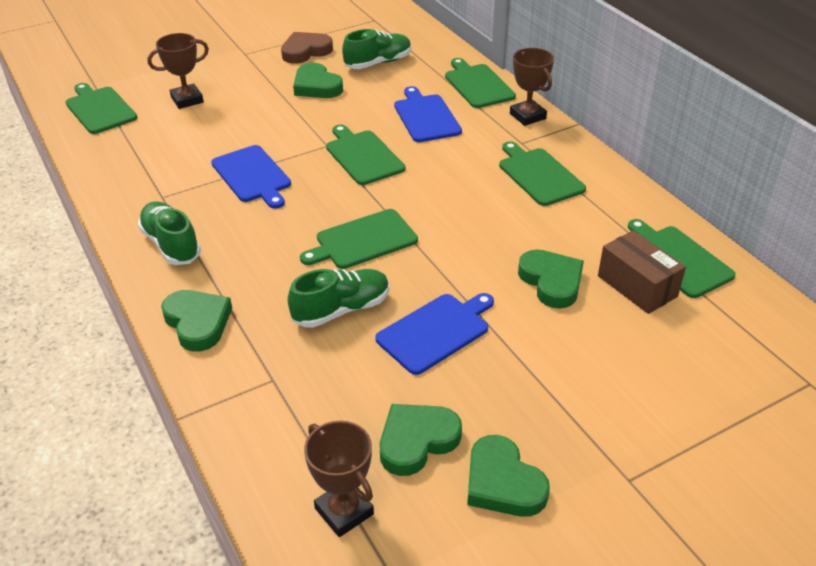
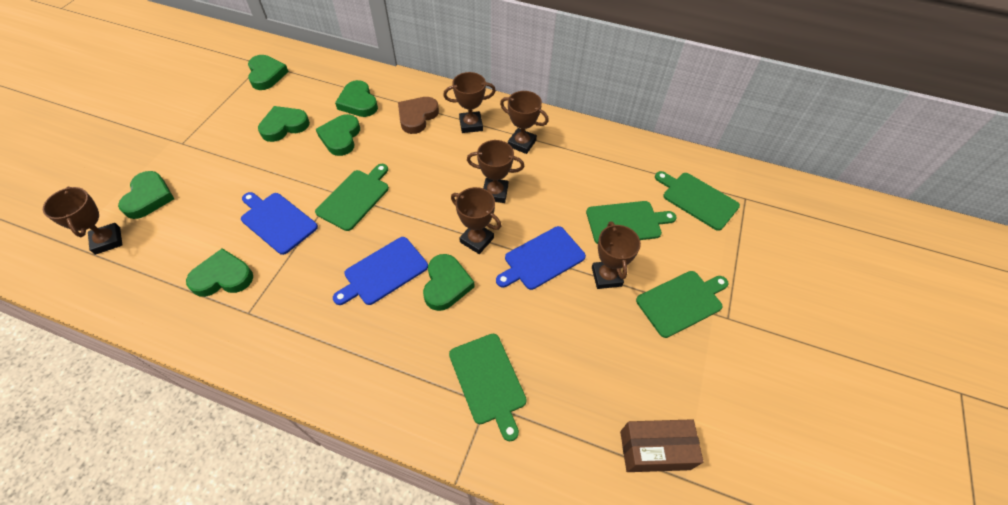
brown trophy: 3 -> 6
green cutting board: 6 -> 5
green heart: 5 -> 7
green shoe: 3 -> 0

